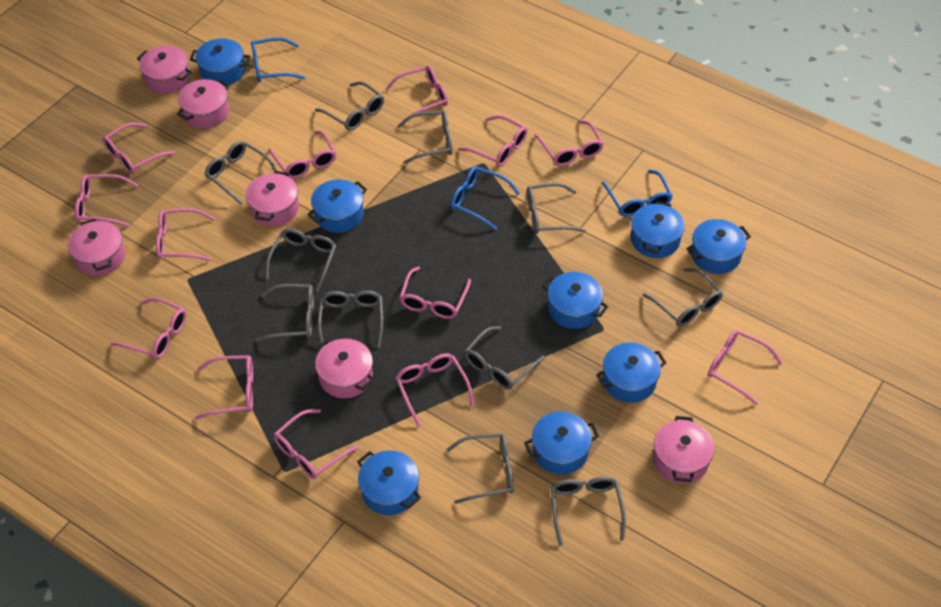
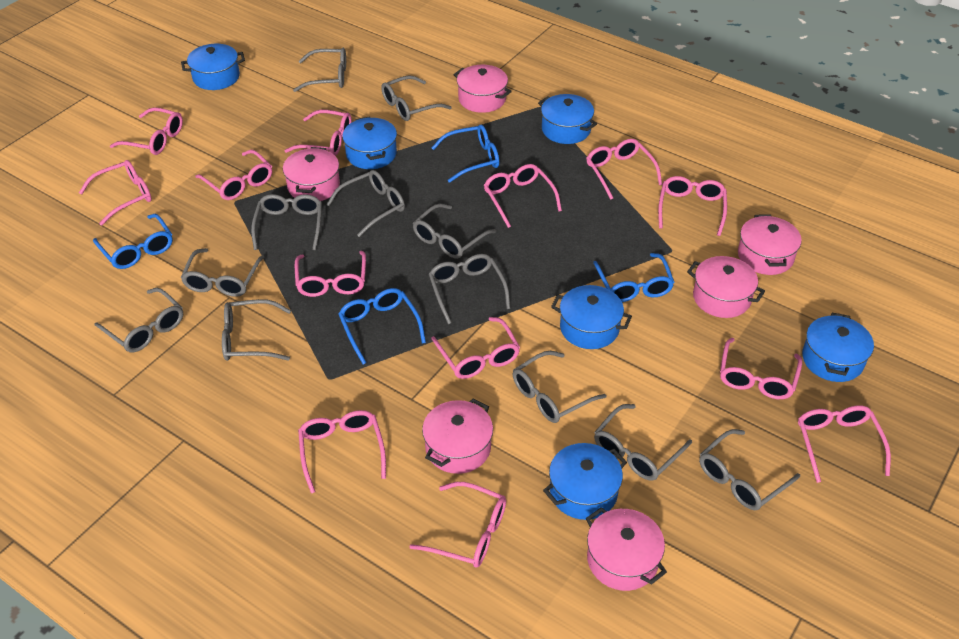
blue glasses: 3 -> 4
blue pot: 8 -> 6
grey glasses: 11 -> 12

